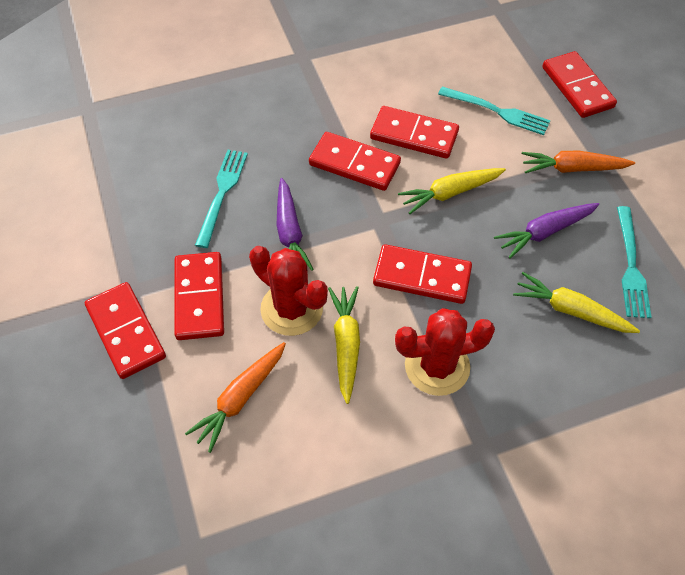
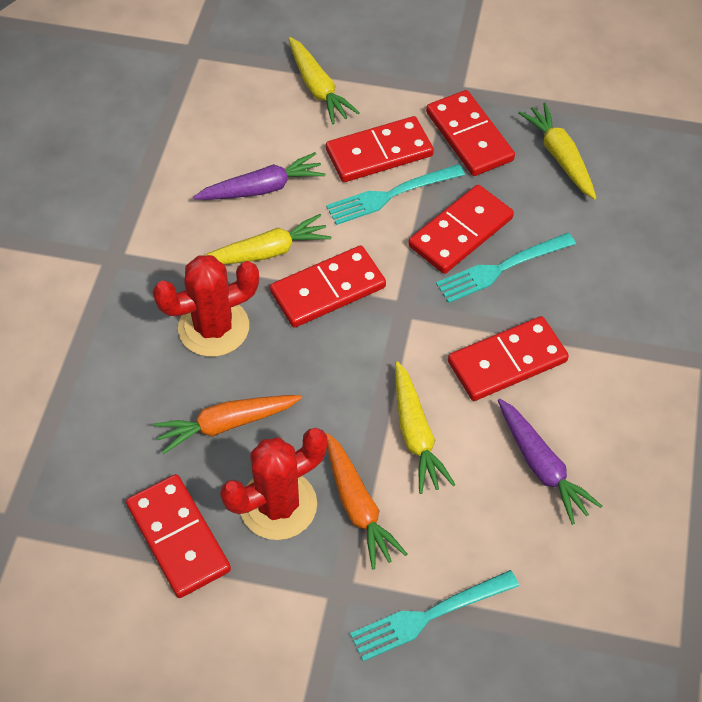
yellow carrot: 3 -> 4

